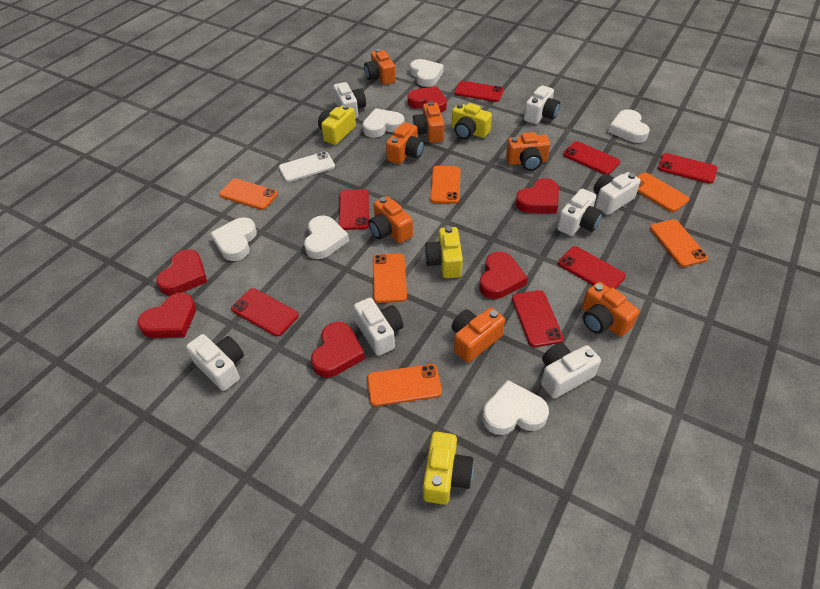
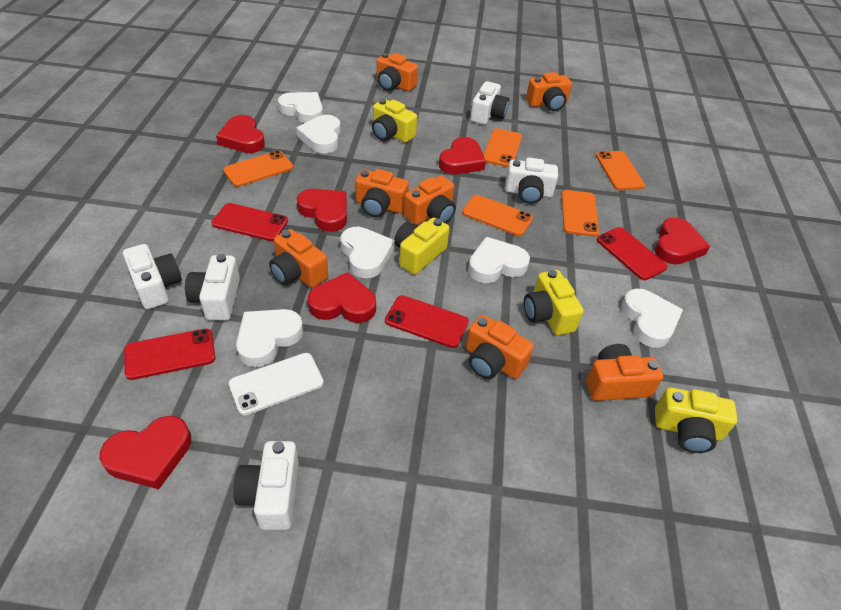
orange phone: 6 -> 5
red phone: 7 -> 4
white camera: 7 -> 5

